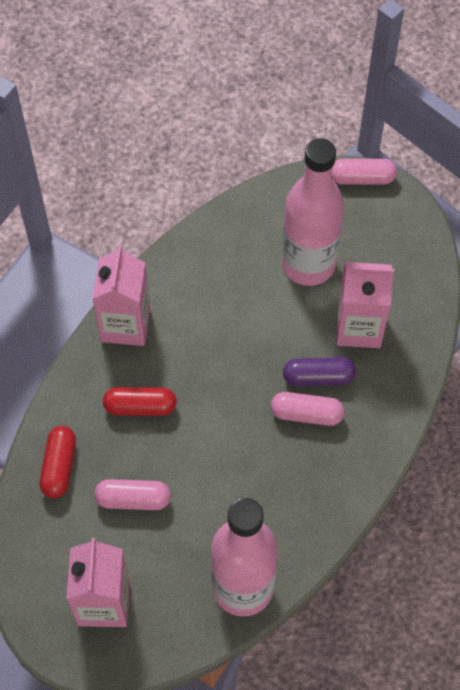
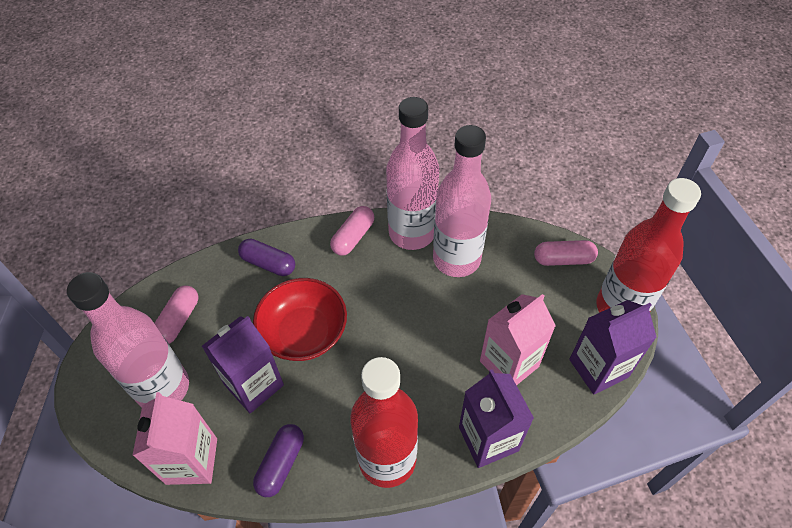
pink bottle: 2 -> 3
pink carton: 3 -> 2
purple capsule: 1 -> 2
purple carton: 0 -> 3
red bottle: 0 -> 2
red bowl: 0 -> 1
red capsule: 2 -> 0

